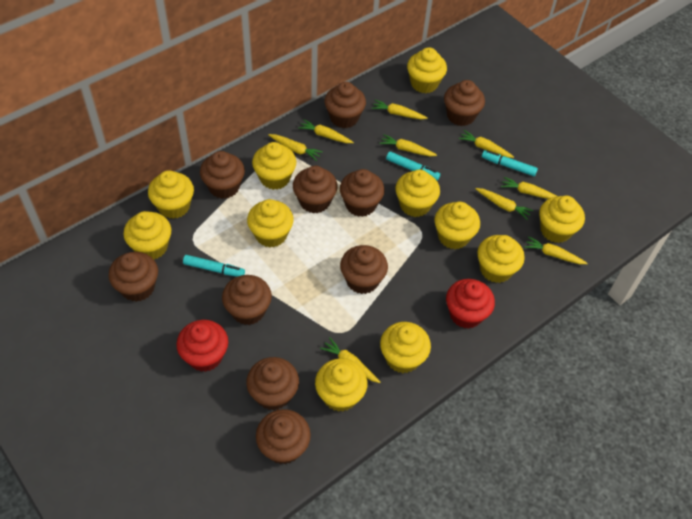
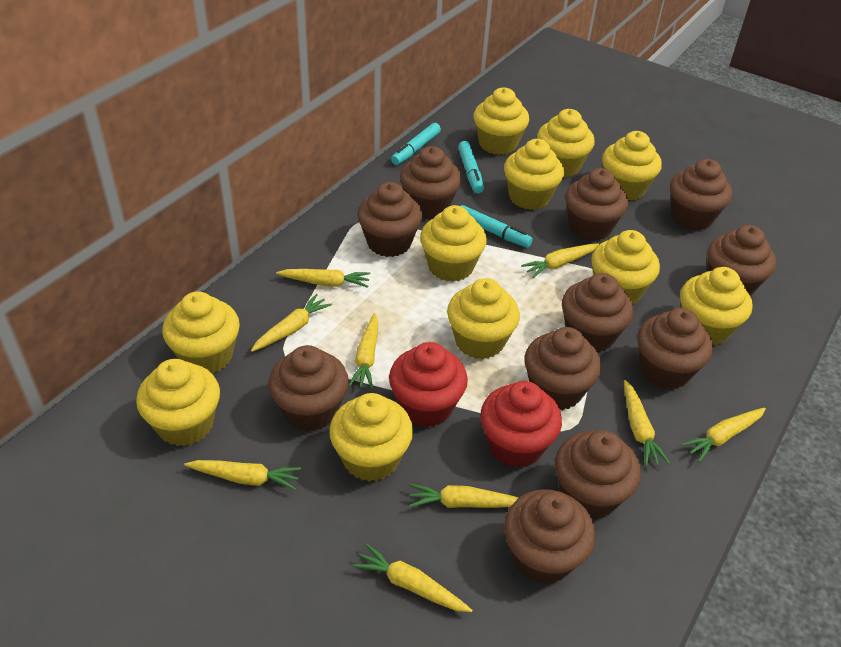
brown cupcake: 10 -> 11

